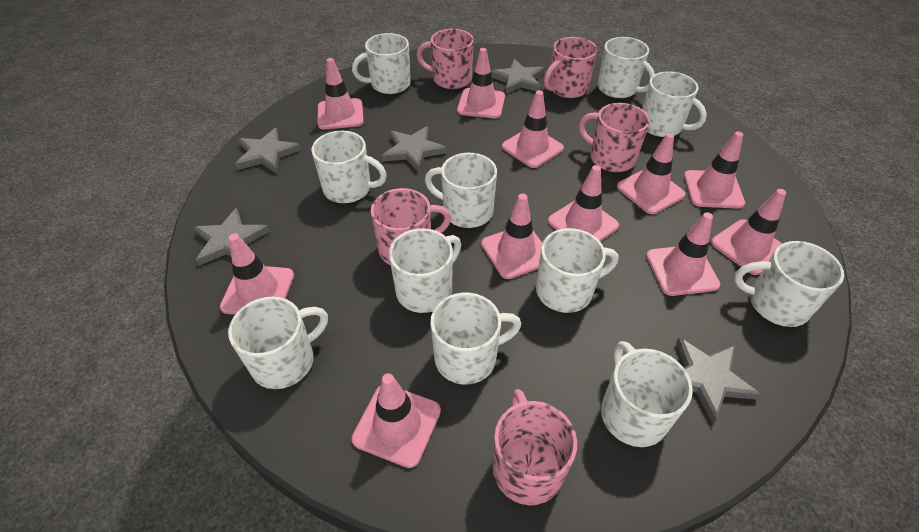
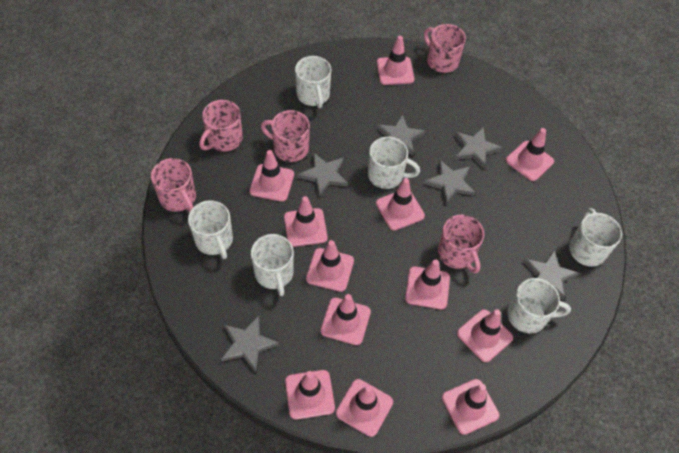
grey star: 5 -> 6
pink traffic cone: 11 -> 12
white mug: 11 -> 6

